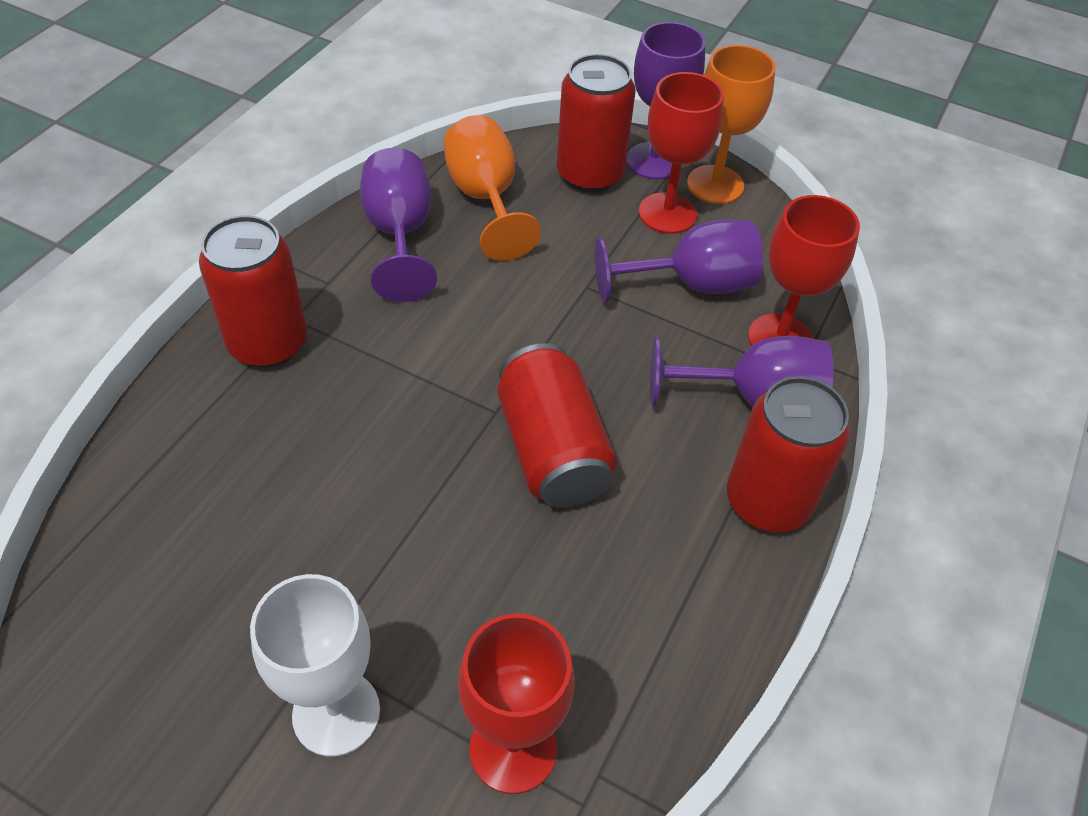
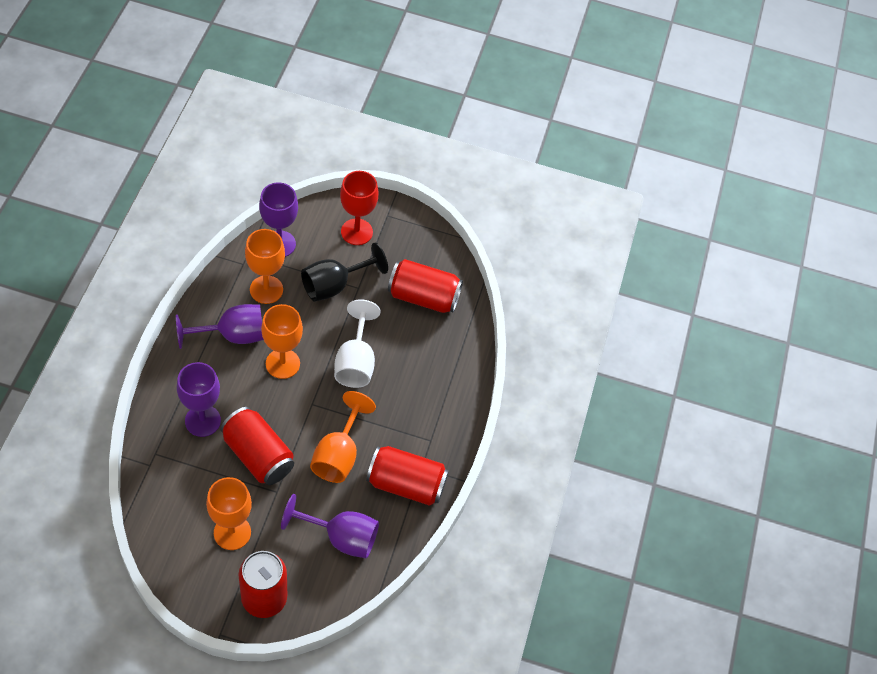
black goblet: 0 -> 1
orange goblet: 2 -> 4
red goblet: 3 -> 1

